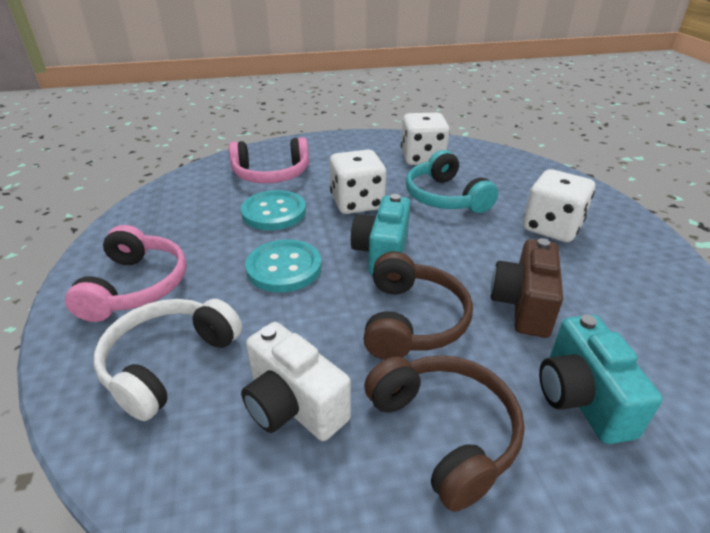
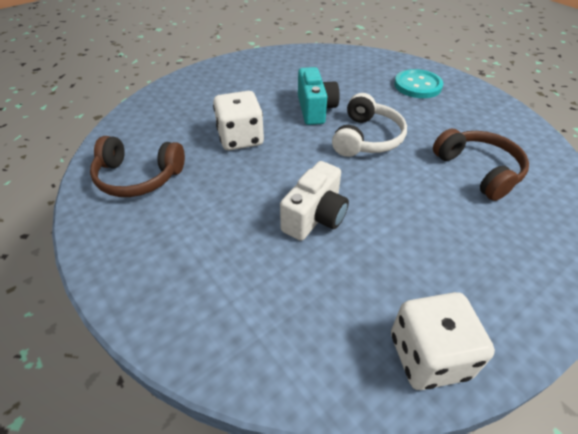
brown camera: 1 -> 0
pink headphones: 2 -> 0
turquoise button: 2 -> 1
turquoise camera: 2 -> 1
turquoise headphones: 1 -> 0
white dice: 3 -> 2

